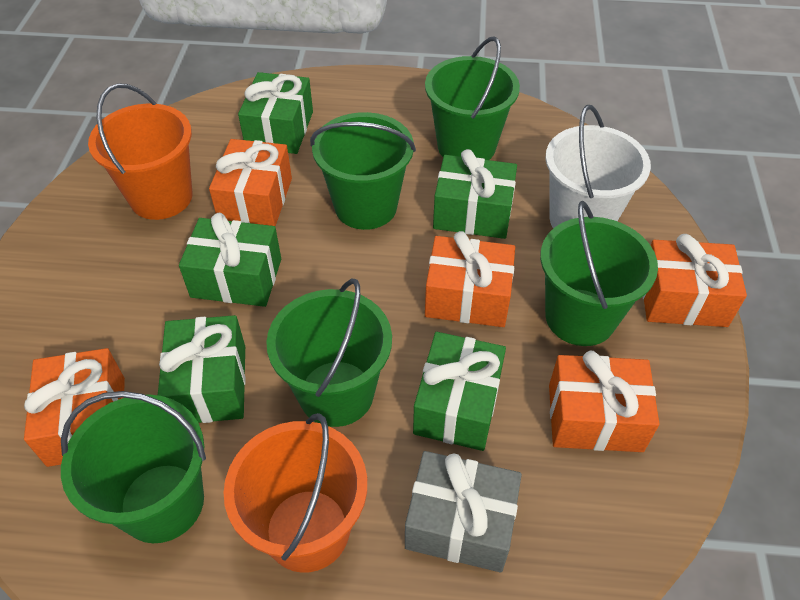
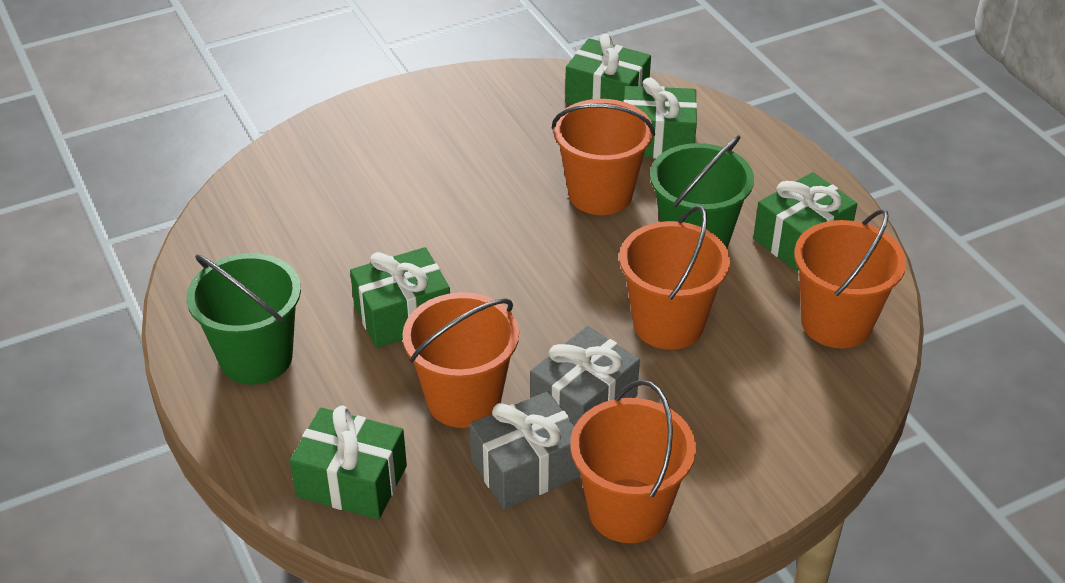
green bucket: 5 -> 2
grey gift: 1 -> 2
orange bucket: 2 -> 5
orange gift: 5 -> 0
white bucket: 1 -> 0

